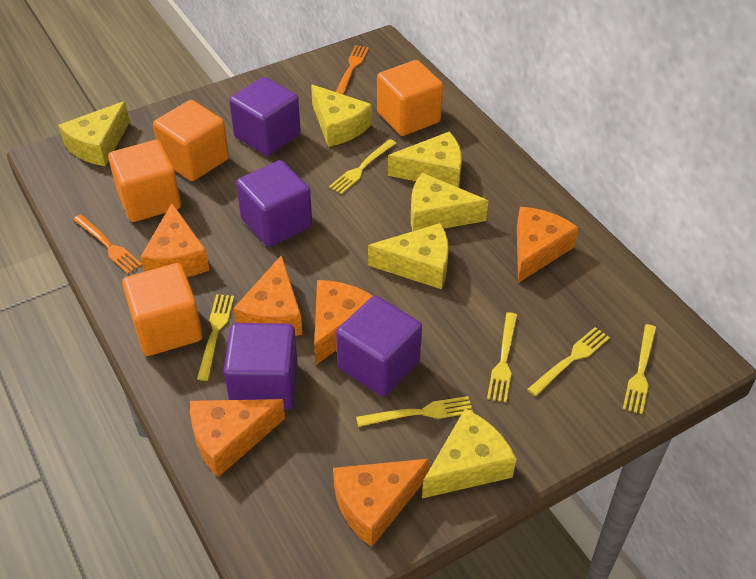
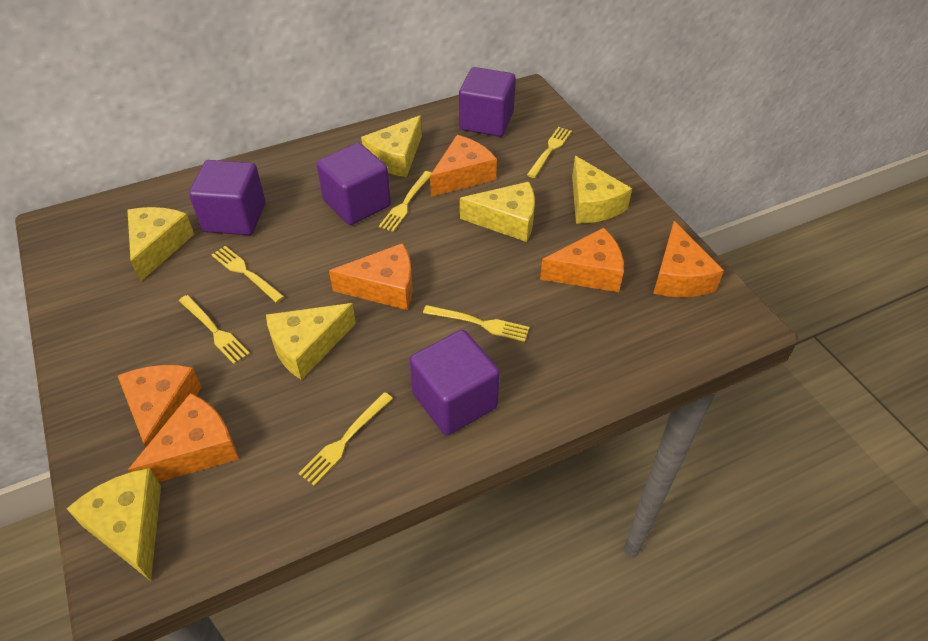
orange cube: 4 -> 0
orange fork: 2 -> 0

